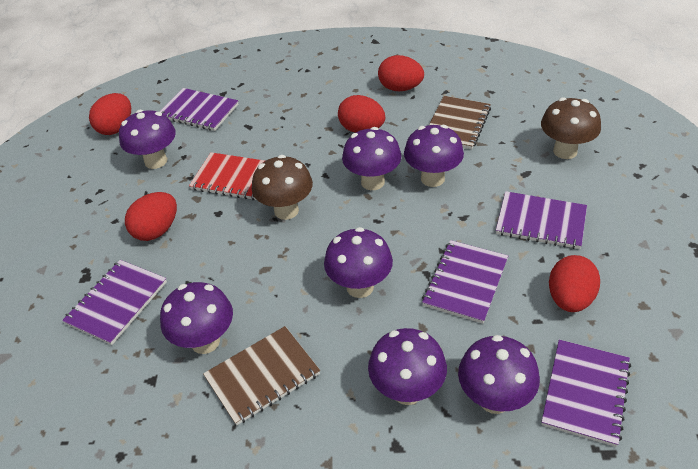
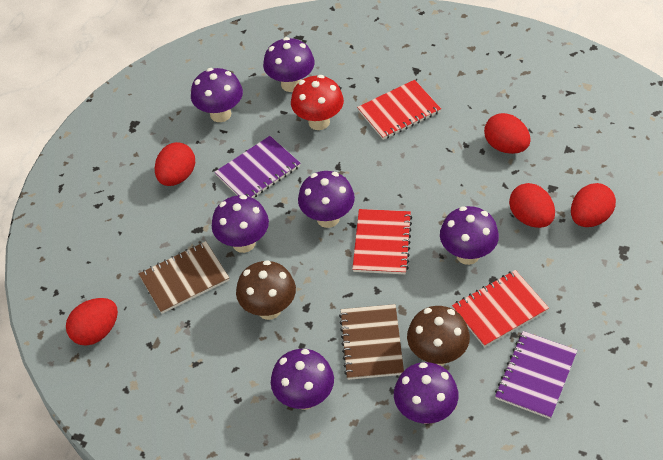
purple notebook: 5 -> 2
red mushroom: 0 -> 1
red notebook: 1 -> 3

